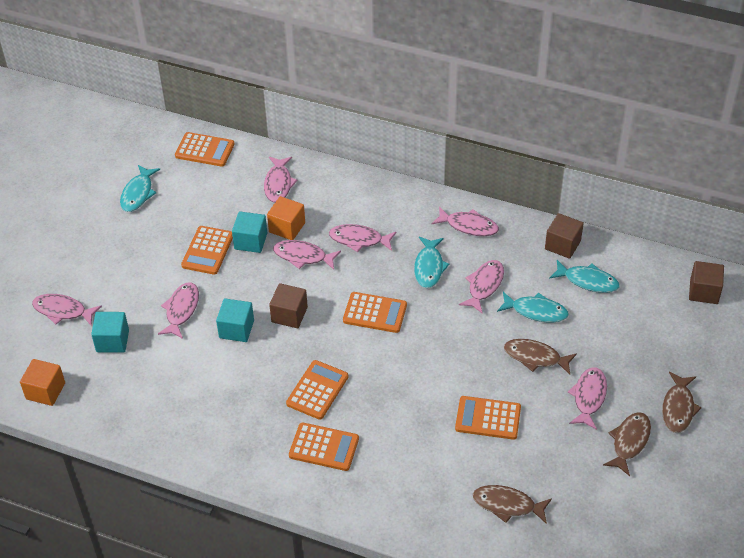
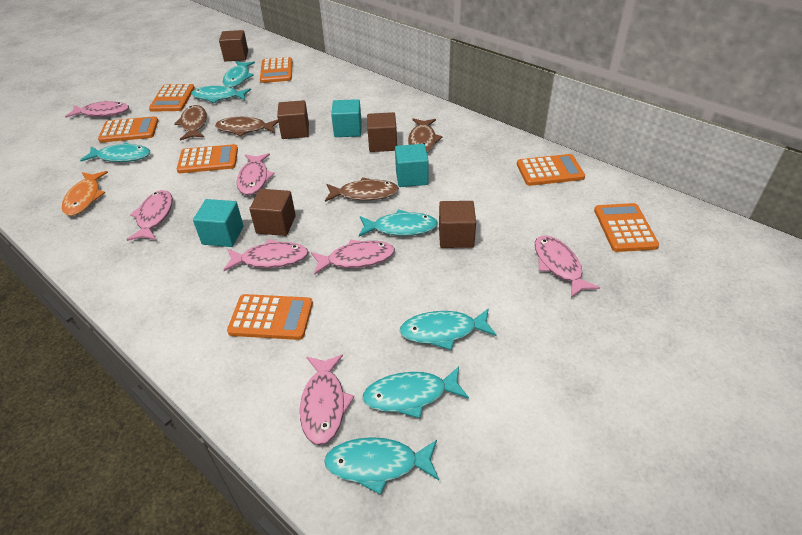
brown cube: 3 -> 5
orange calculator: 6 -> 7
orange cube: 2 -> 0
orange fish: 0 -> 1
pink fish: 8 -> 7
turquoise fish: 4 -> 7

